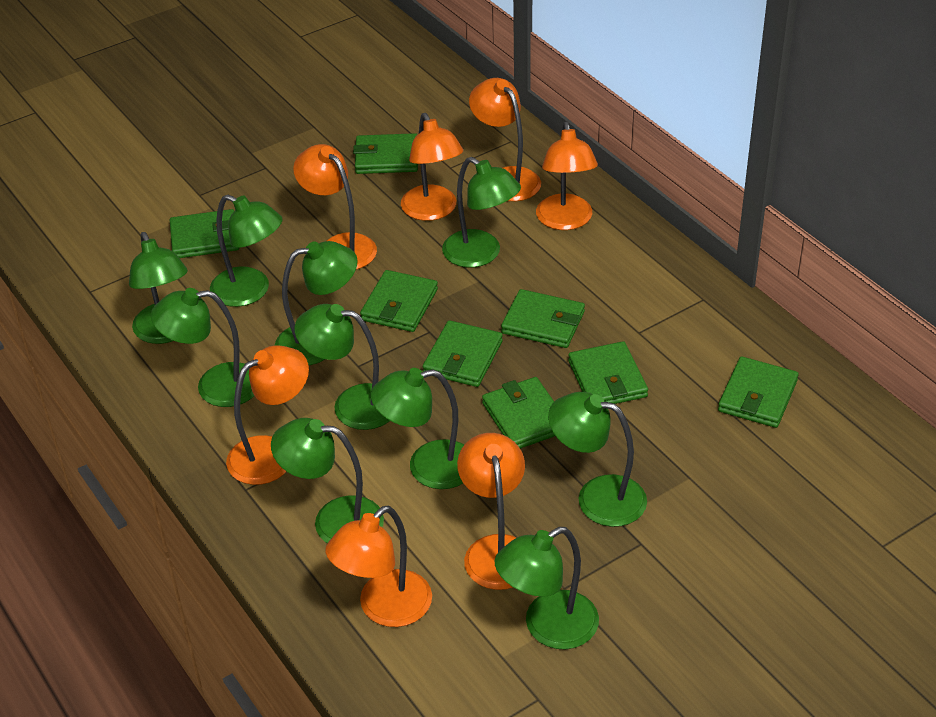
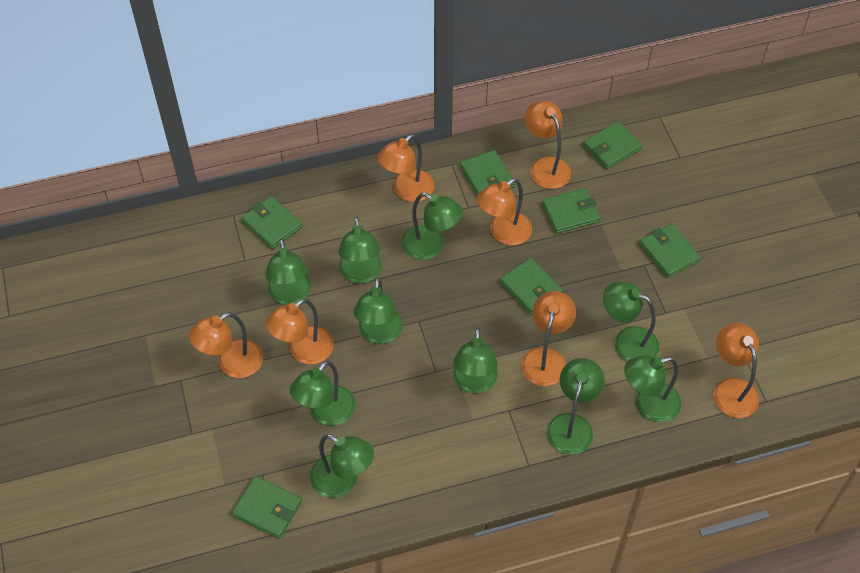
green wallet: 8 -> 7

